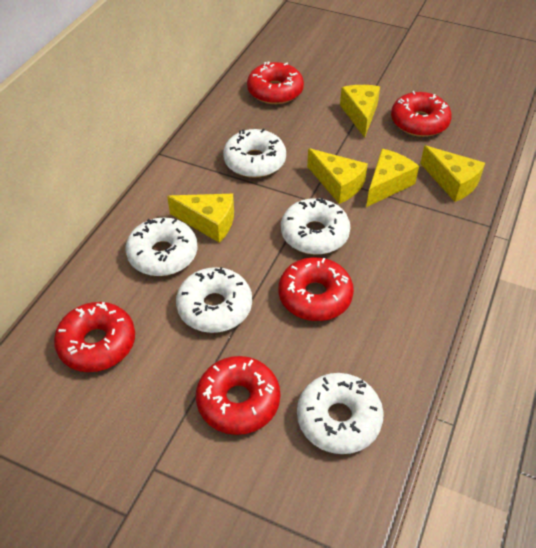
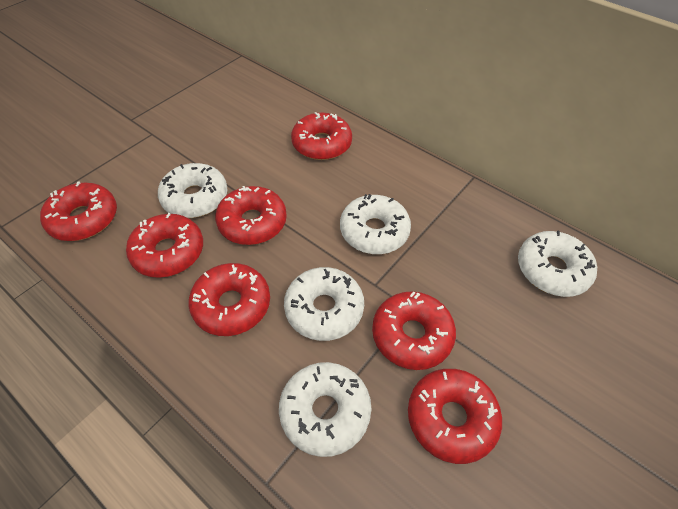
red donut: 5 -> 7
yellow cheese: 5 -> 0

